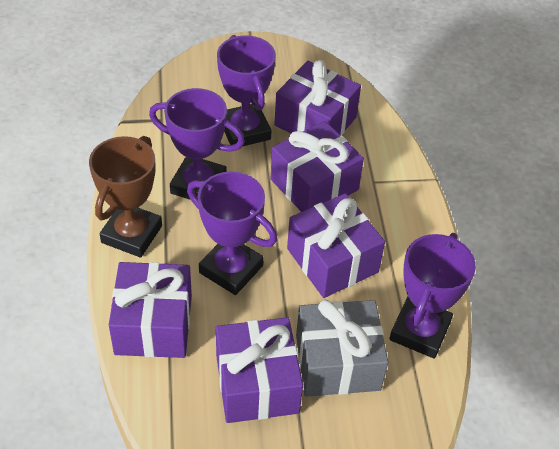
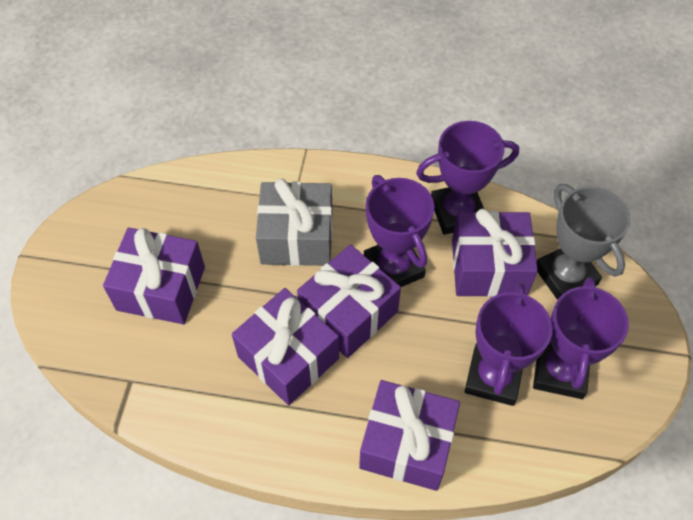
brown trophy: 1 -> 0
grey trophy: 0 -> 1

